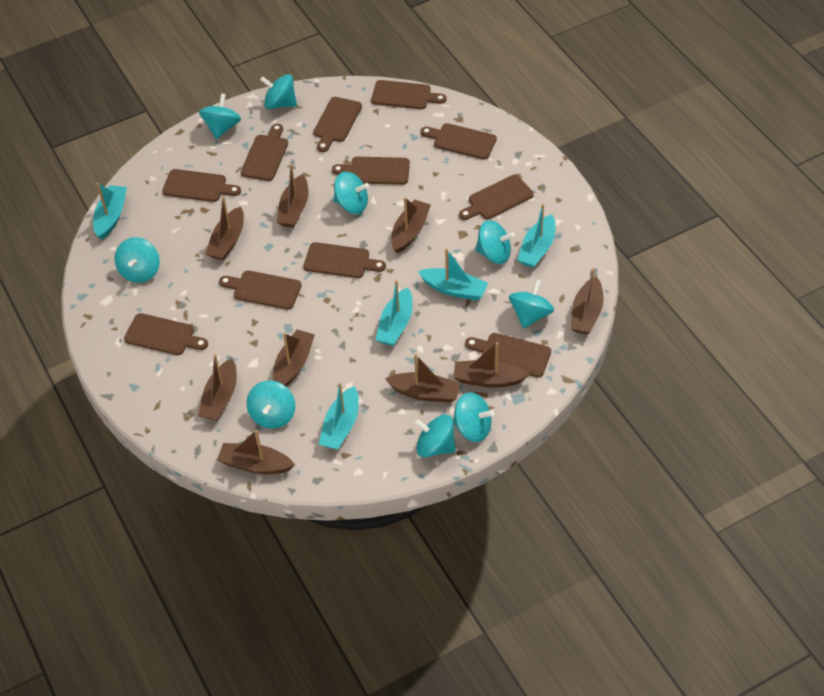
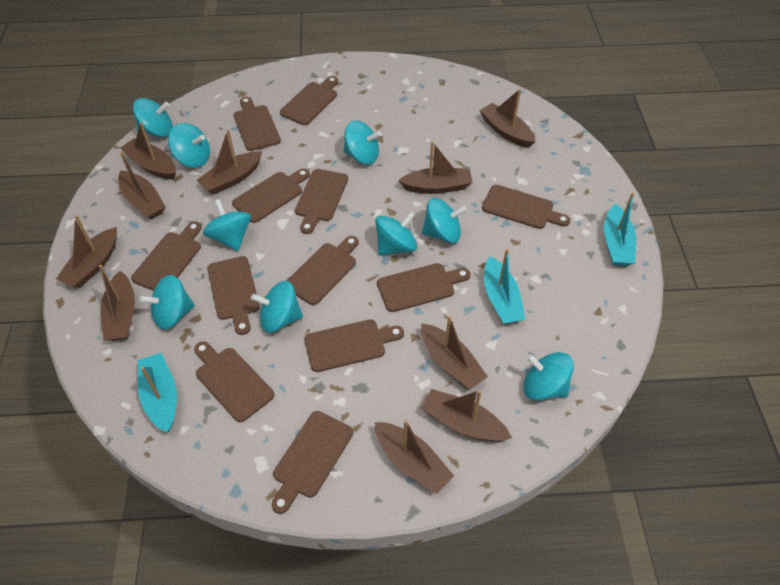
brown boat: 9 -> 10
brown cutting board: 11 -> 12
turquoise boat: 5 -> 3

